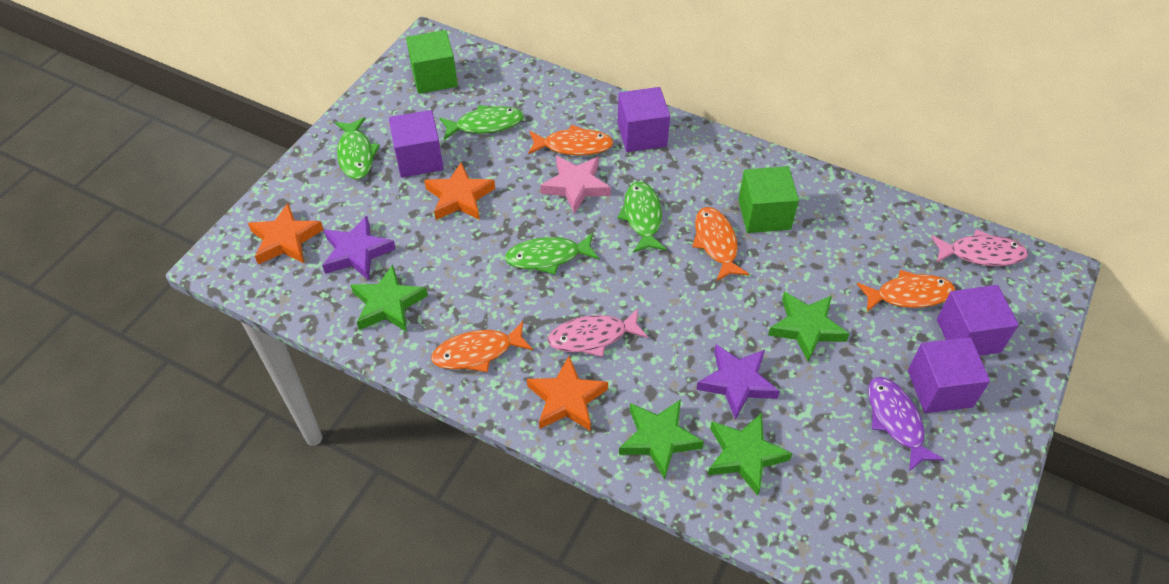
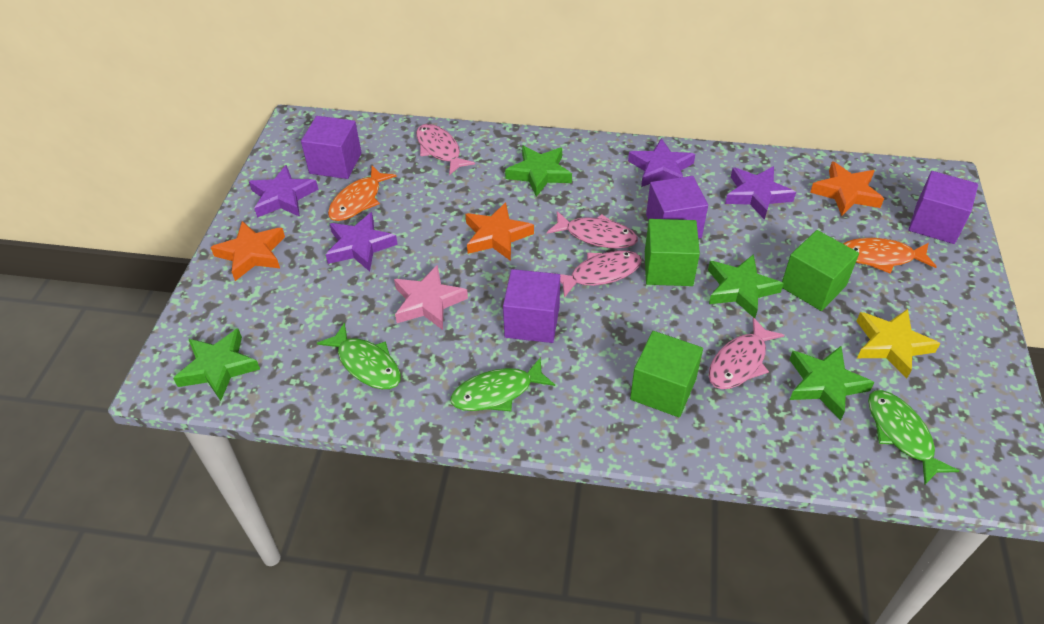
green cube: 2 -> 3
green fish: 4 -> 3
orange fish: 4 -> 2
pink fish: 2 -> 4
purple fish: 1 -> 0
purple star: 2 -> 4
yellow star: 0 -> 1

